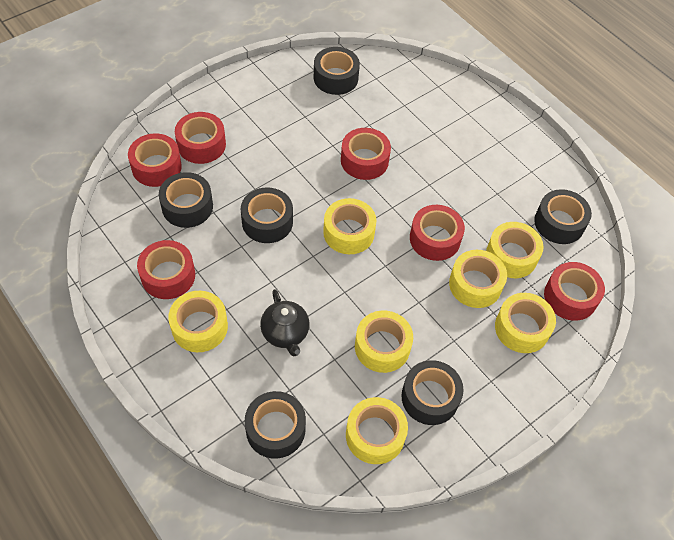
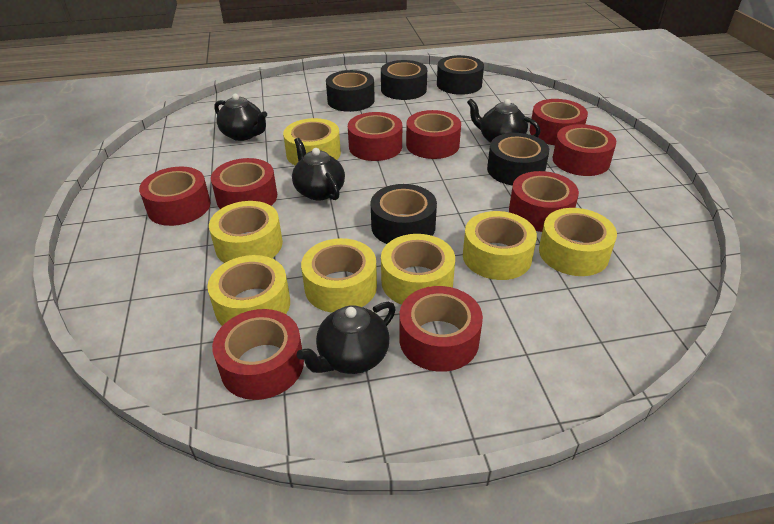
black tape: 6 -> 5
black teapot: 1 -> 4
red tape: 6 -> 9

